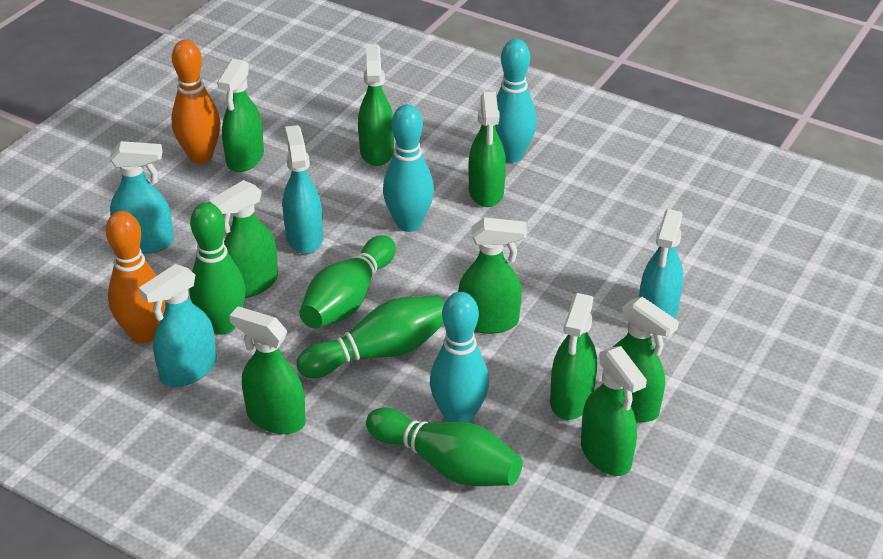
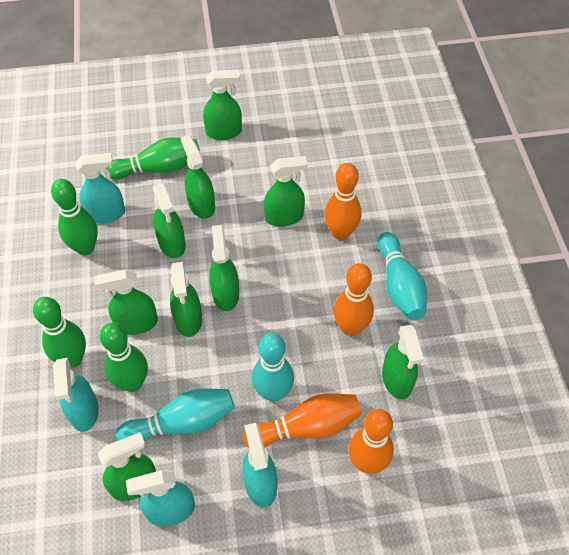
orange bowling pin: 2 -> 4

